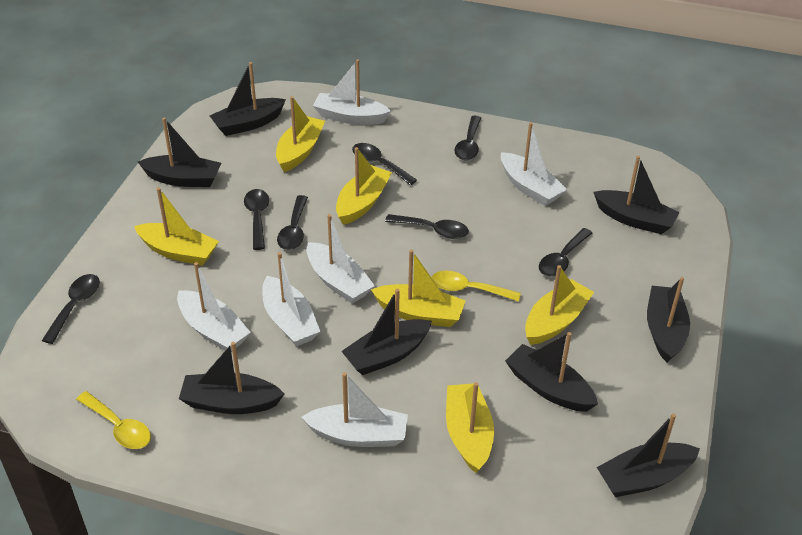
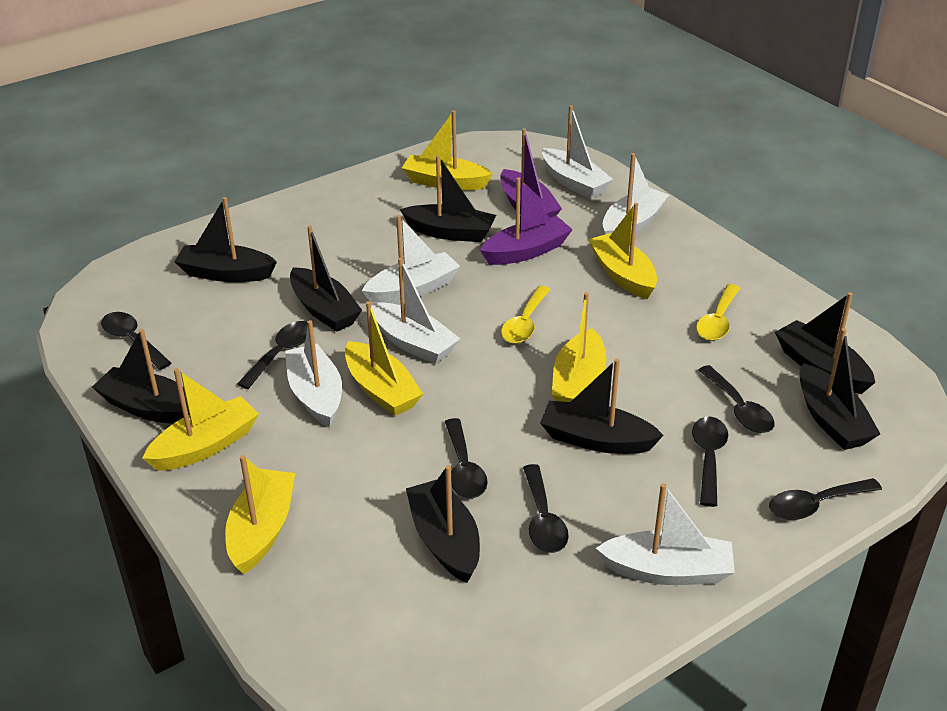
purple boat: 0 -> 2

